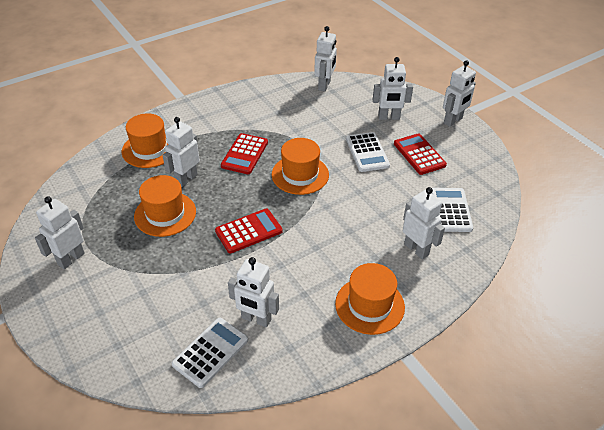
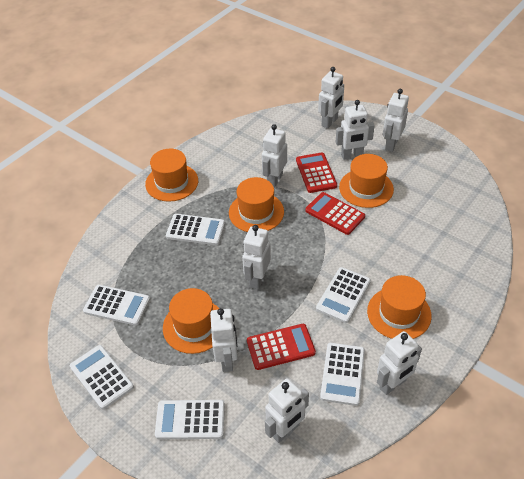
orange hat: 4 -> 5
white calculator: 3 -> 6
white robot: 7 -> 8

